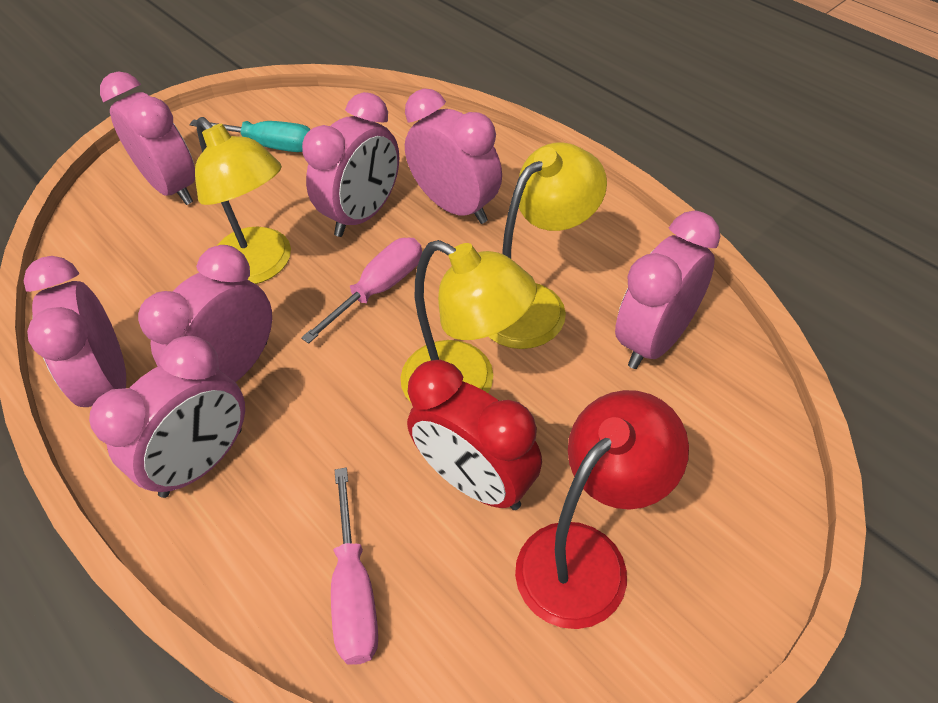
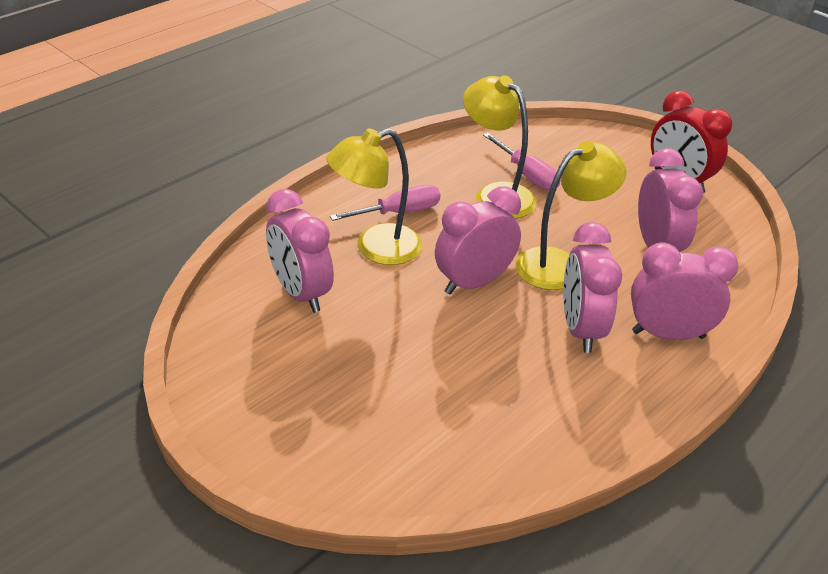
pink clock: 7 -> 5
red lamp: 1 -> 0
turquoise screwdriver: 1 -> 0

